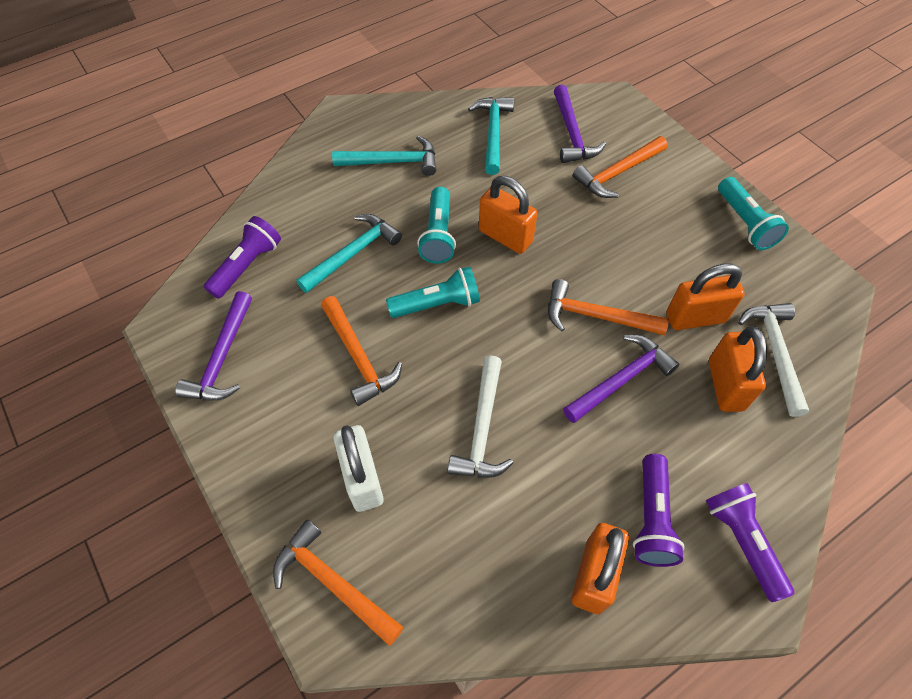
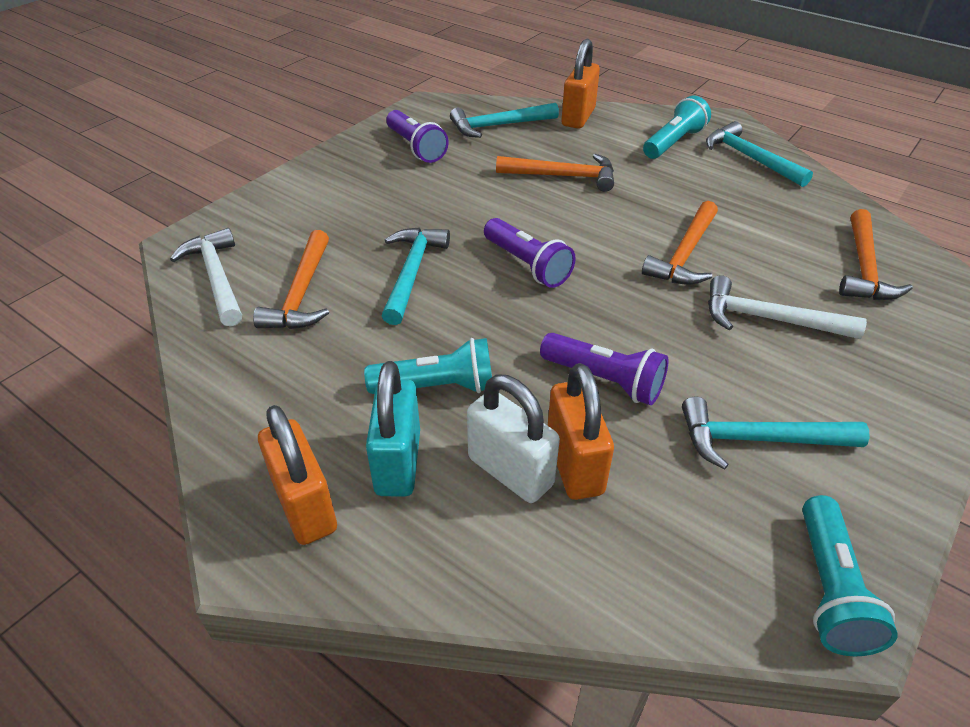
orange padlock: 4 -> 3
purple hammer: 3 -> 0
turquoise hammer: 3 -> 4
turquoise padlock: 0 -> 1

